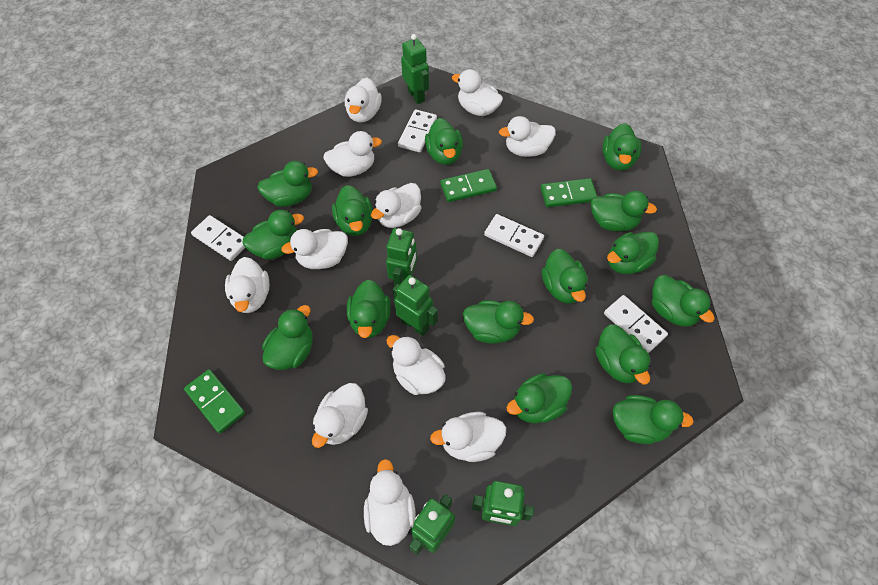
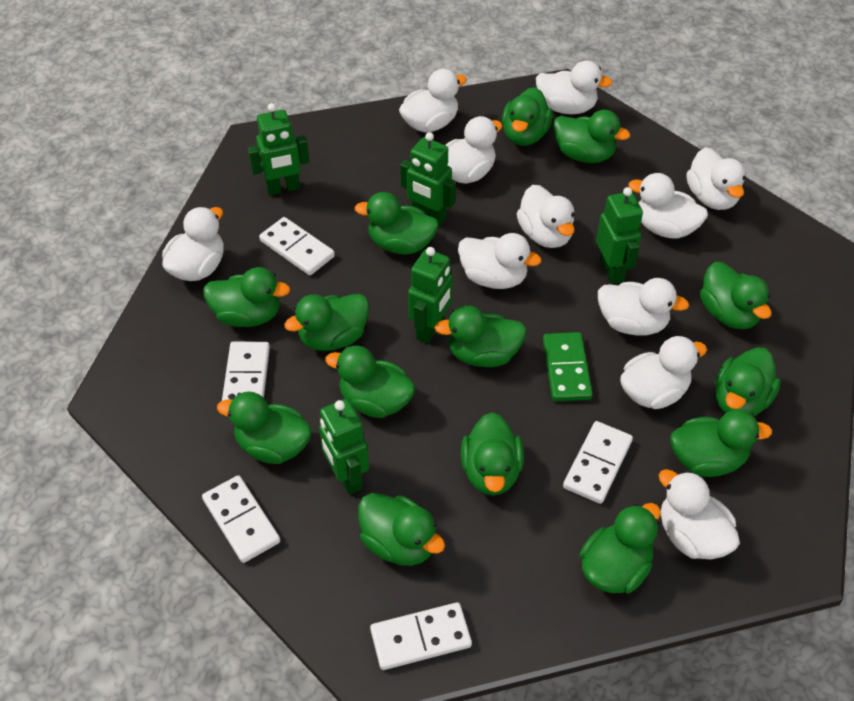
green domino: 3 -> 1
green duck: 15 -> 14
white domino: 4 -> 5

